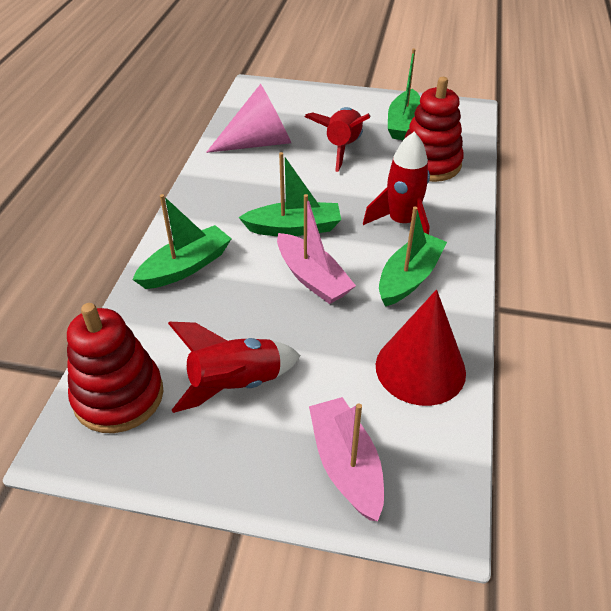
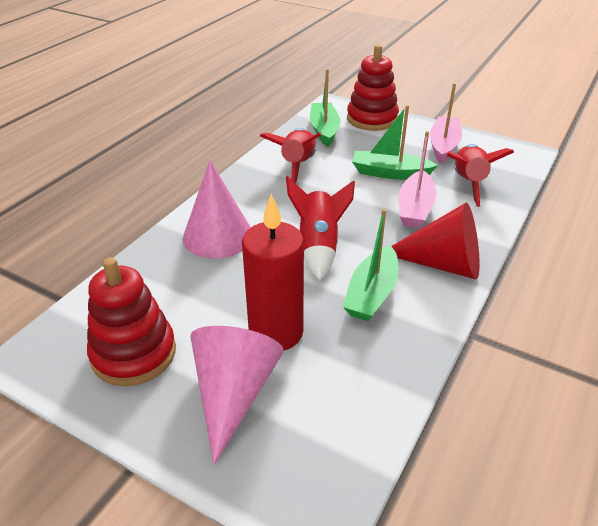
green boat: 4 -> 3
pink cone: 1 -> 2
red candle: 0 -> 1

